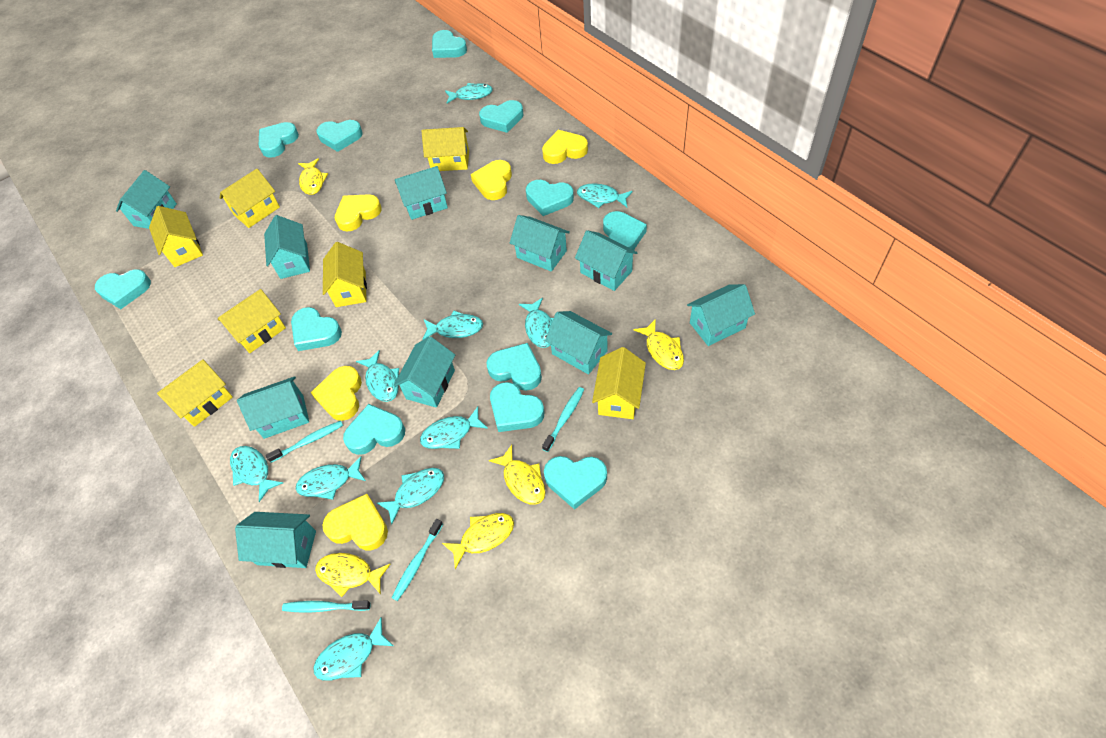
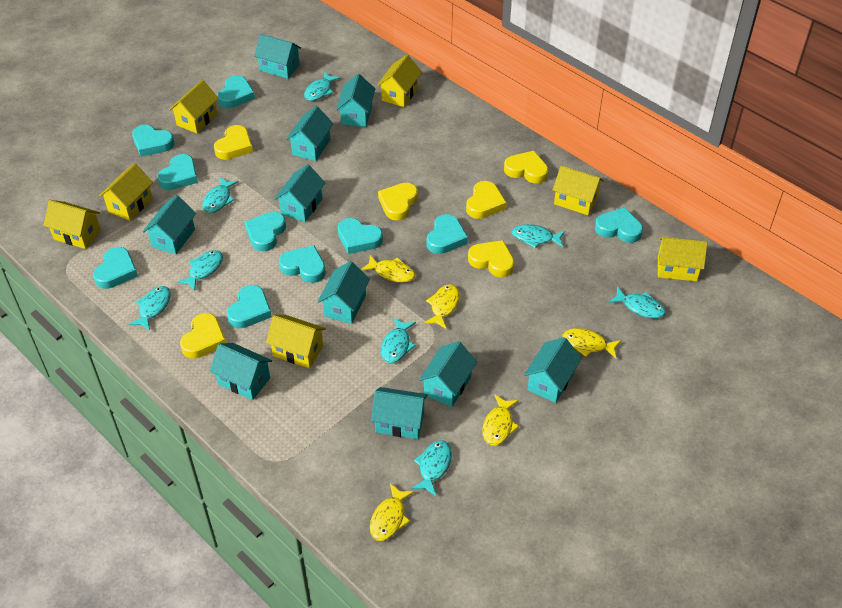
turquoise fish: 10 -> 8
turquoise heart: 12 -> 10
turquoise toothbrush: 4 -> 0
yellow heart: 5 -> 6

